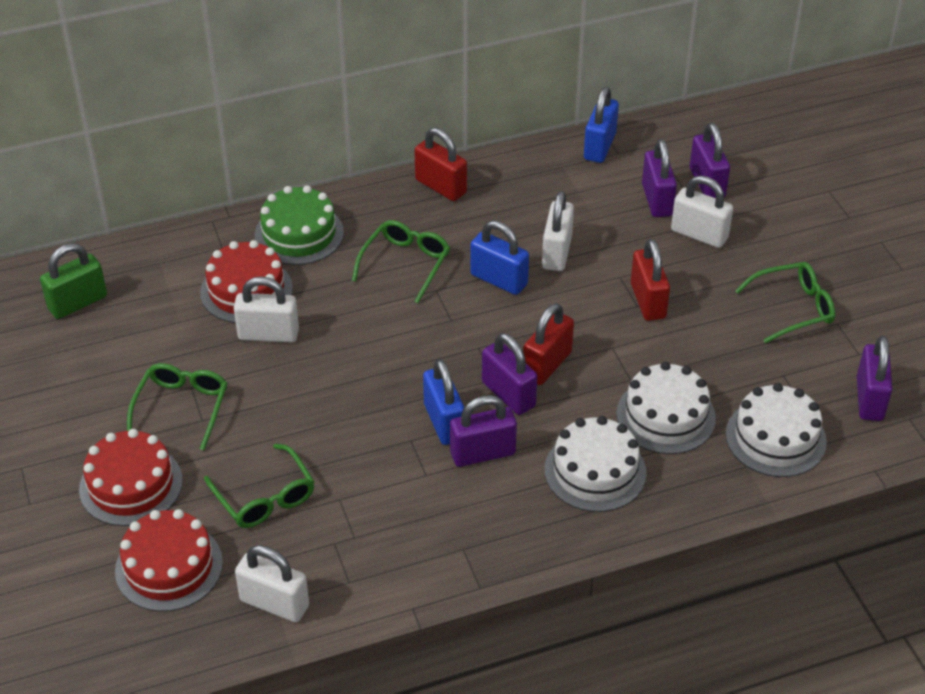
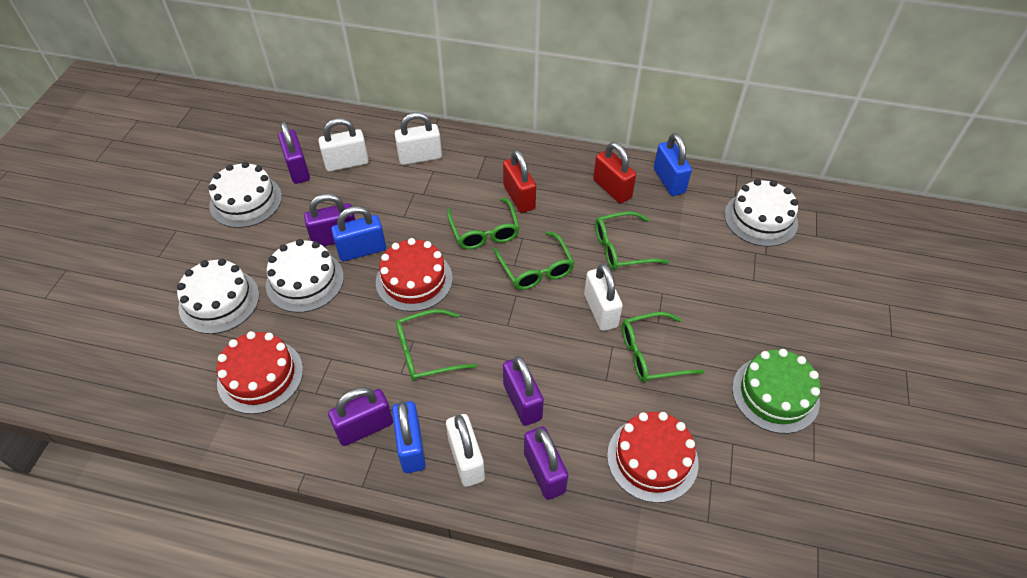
green glasses: 4 -> 5
green padlock: 1 -> 0
red padlock: 3 -> 2
white cake: 3 -> 4

